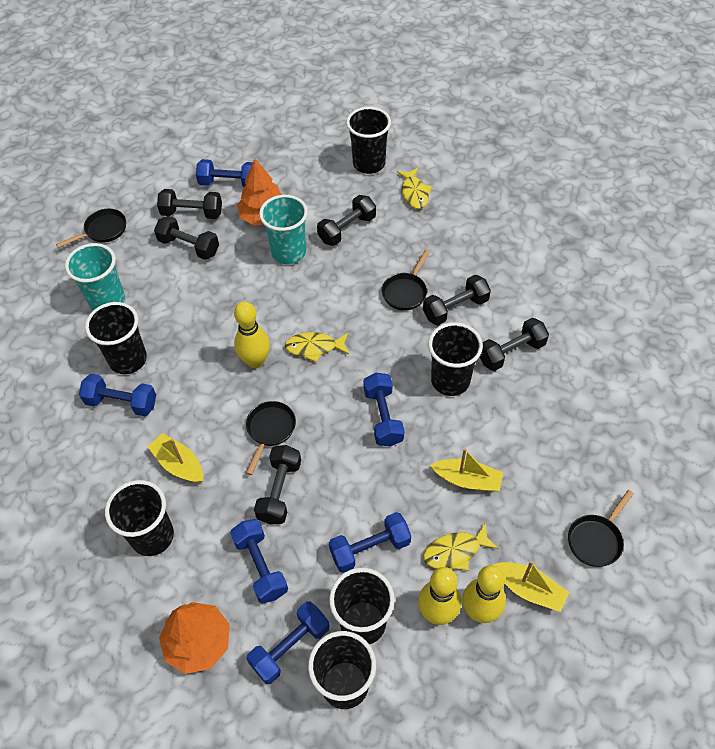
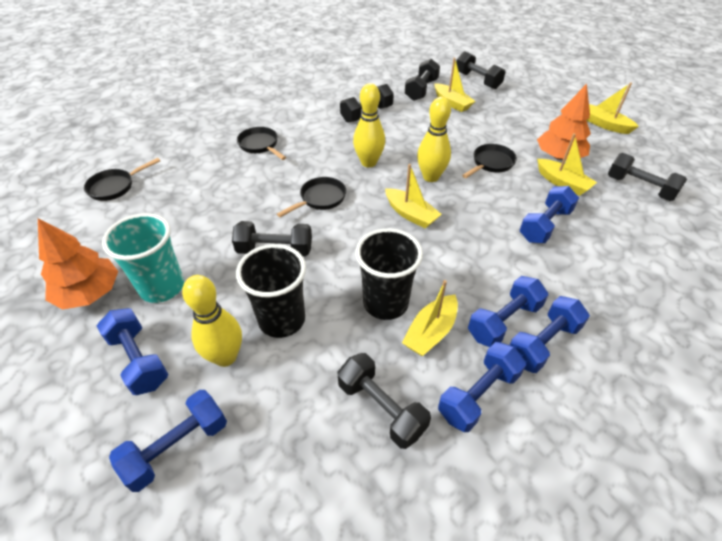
black cup: 6 -> 2
turquoise cup: 2 -> 1
yellow boat: 3 -> 5
yellow fish: 3 -> 0

